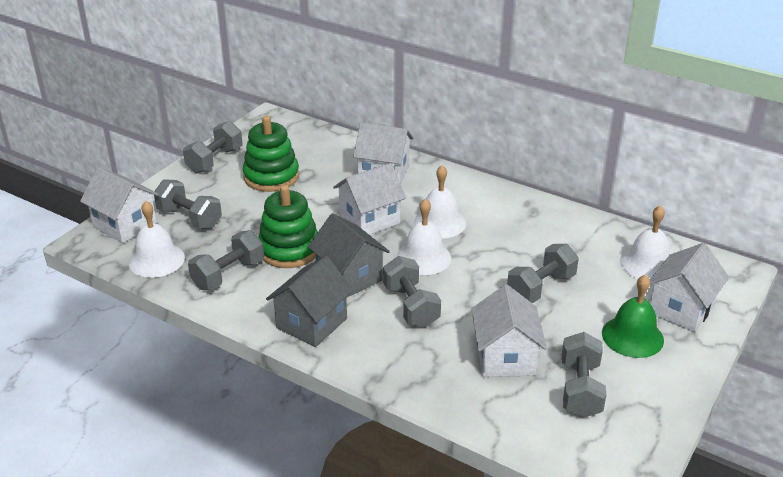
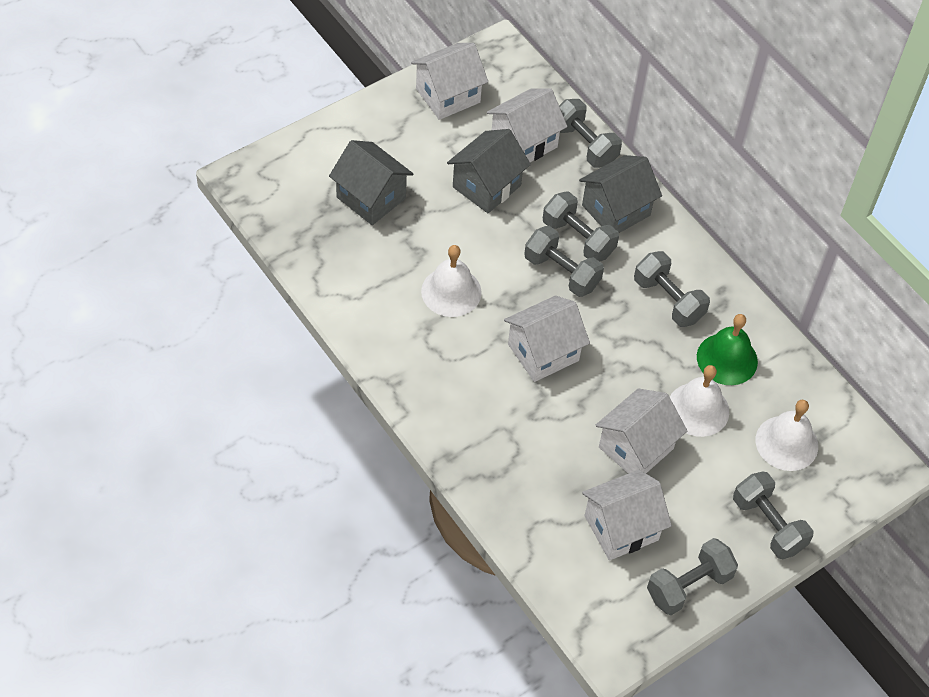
green stacking toy: 2 -> 0
grey house: 2 -> 3
white bell: 4 -> 3

